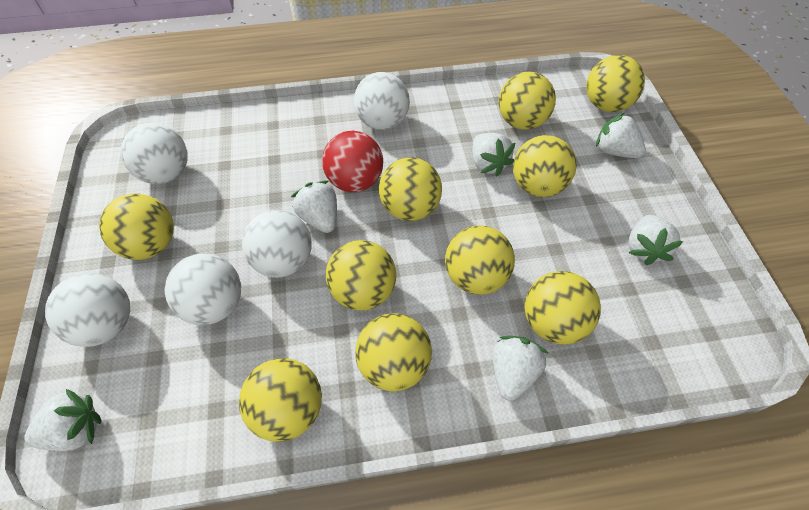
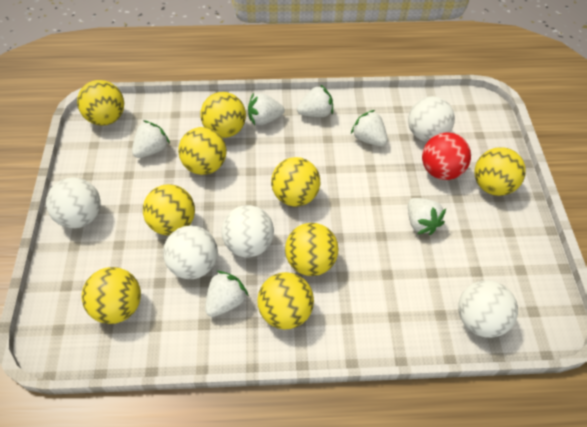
yellow ball: 10 -> 9

